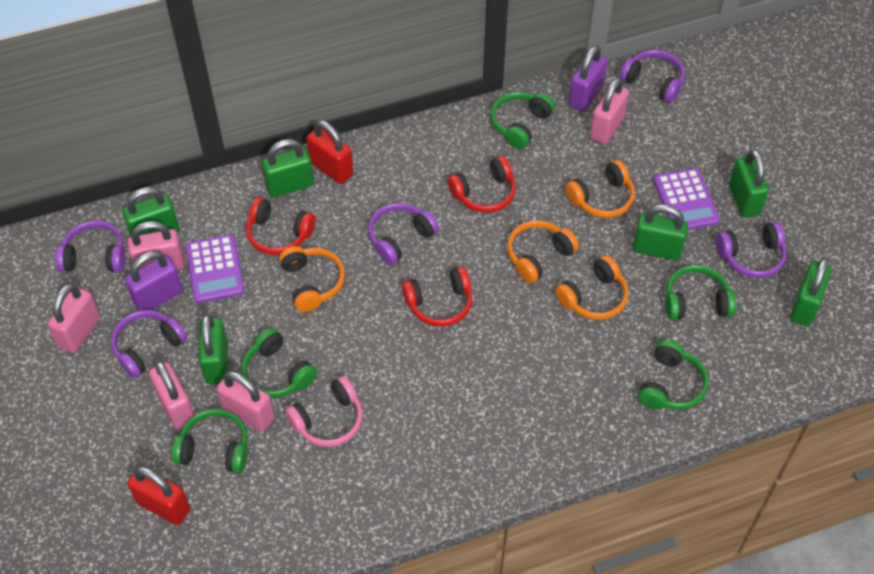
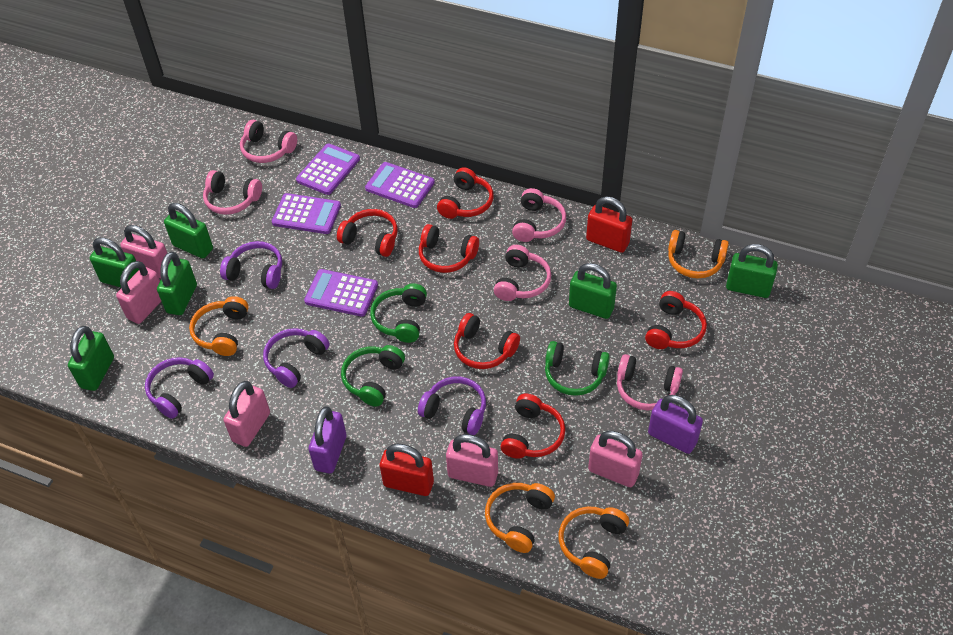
green headphones: 5 -> 3
pink headphones: 1 -> 5
purple calculator: 2 -> 4
purple headphones: 5 -> 4
red headphones: 3 -> 6

